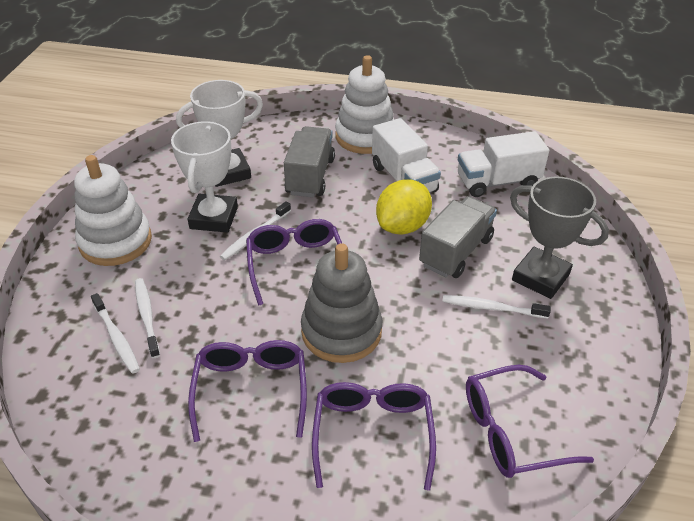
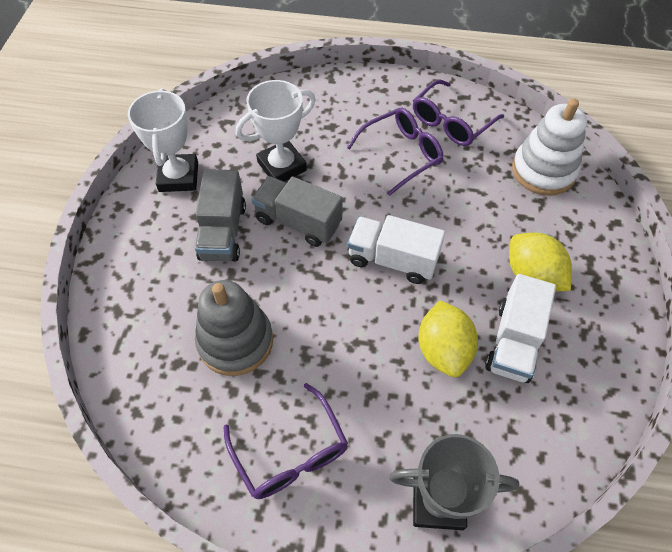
purple glasses: 4 -> 3
white stacking toy: 2 -> 1
white toothbrush: 4 -> 0
yellow lemon: 1 -> 2

